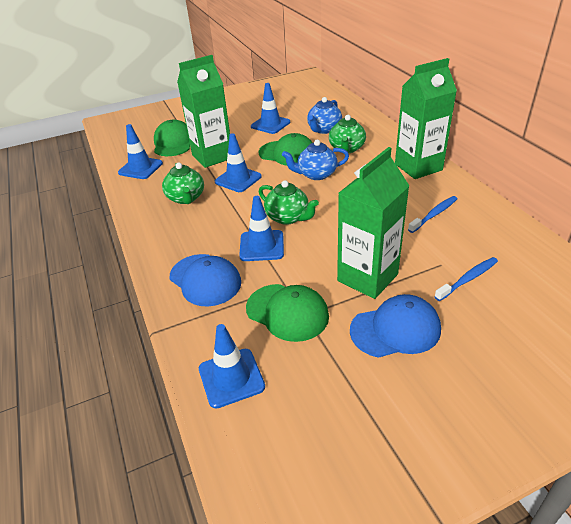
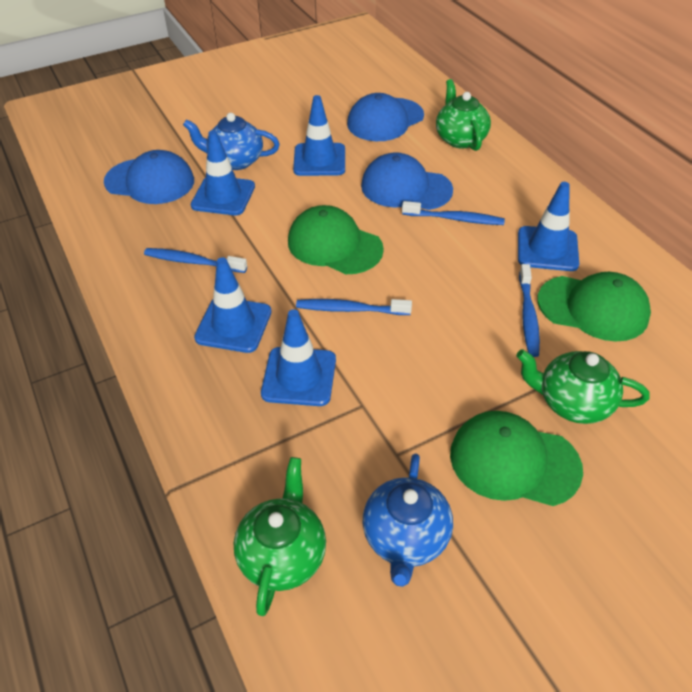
blue cap: 2 -> 3
blue toothbrush: 2 -> 4
green carton: 3 -> 0

